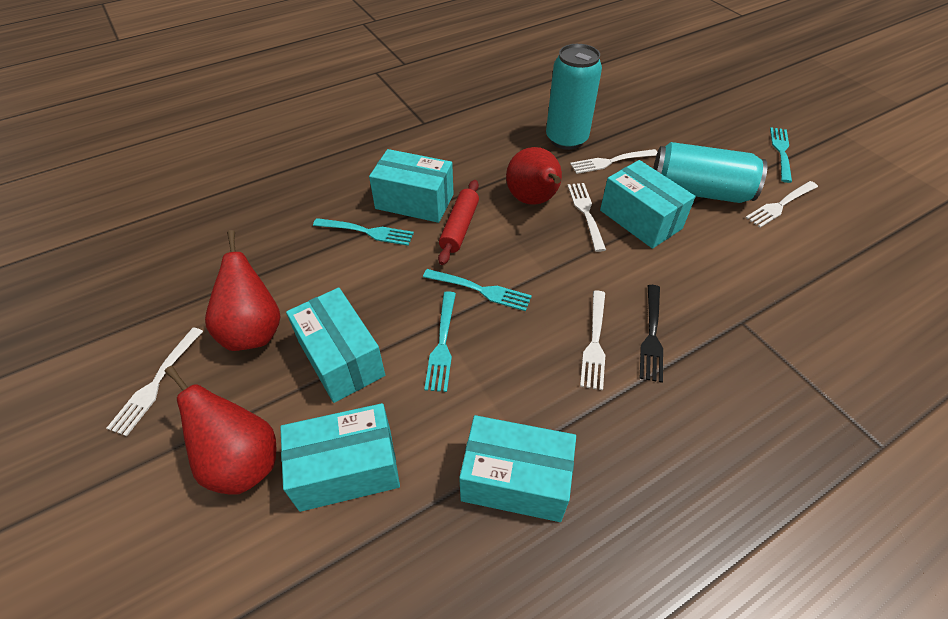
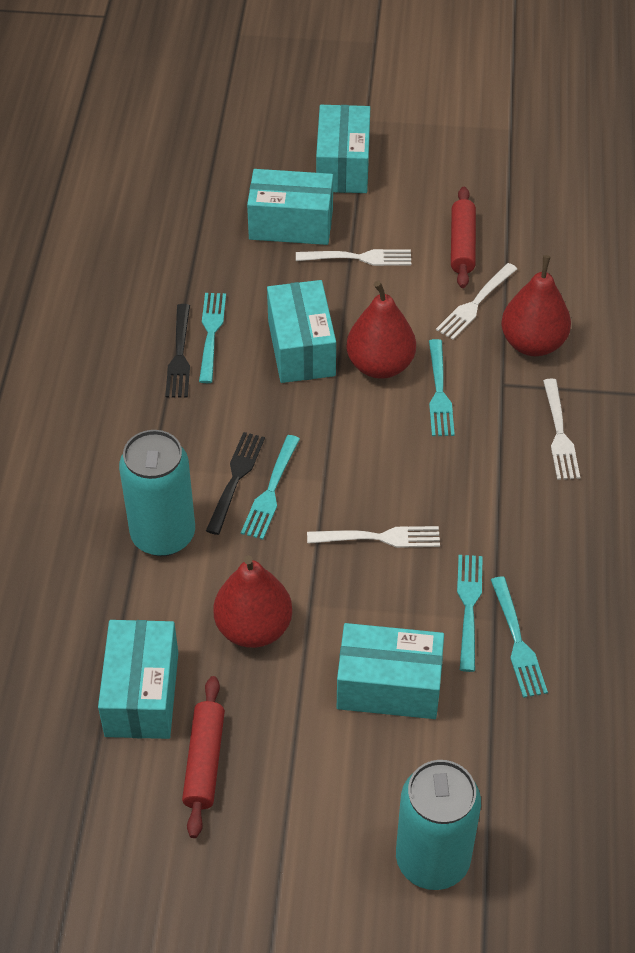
black fork: 1 -> 2
red rolling pin: 1 -> 2
turquoise fork: 4 -> 5
white fork: 5 -> 4

